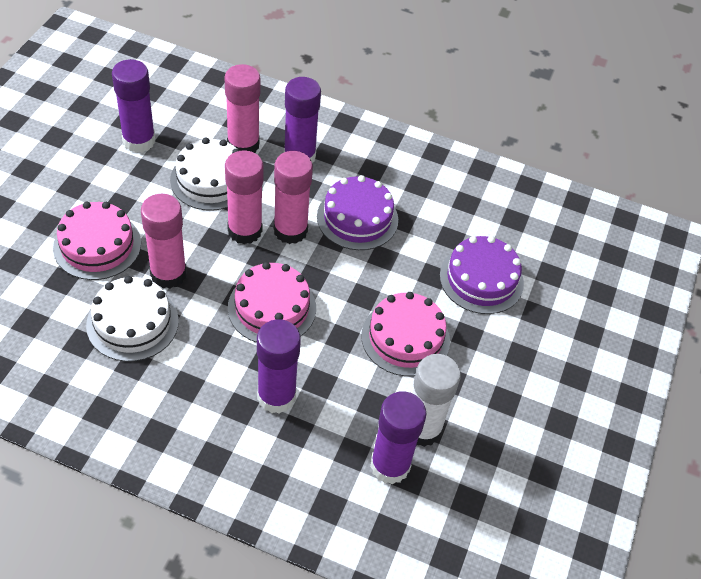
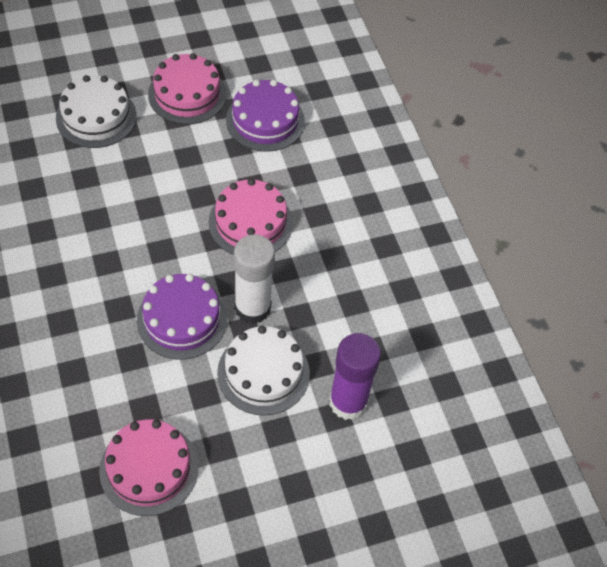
pink glue stick: 4 -> 0
purple glue stick: 4 -> 1

